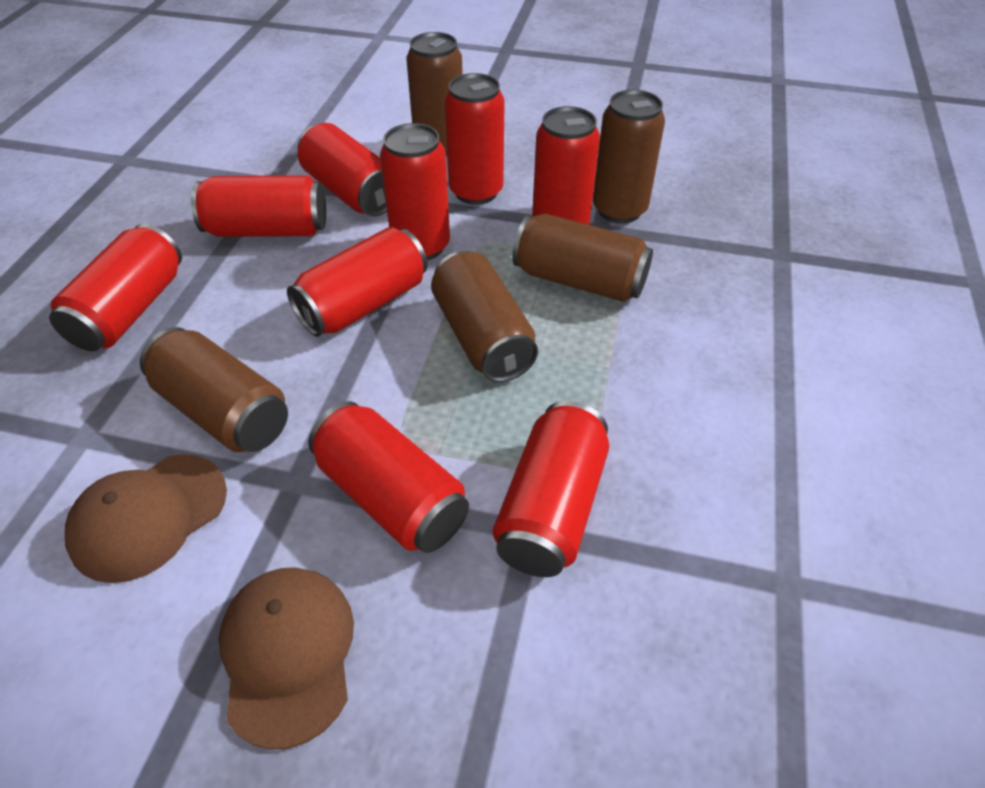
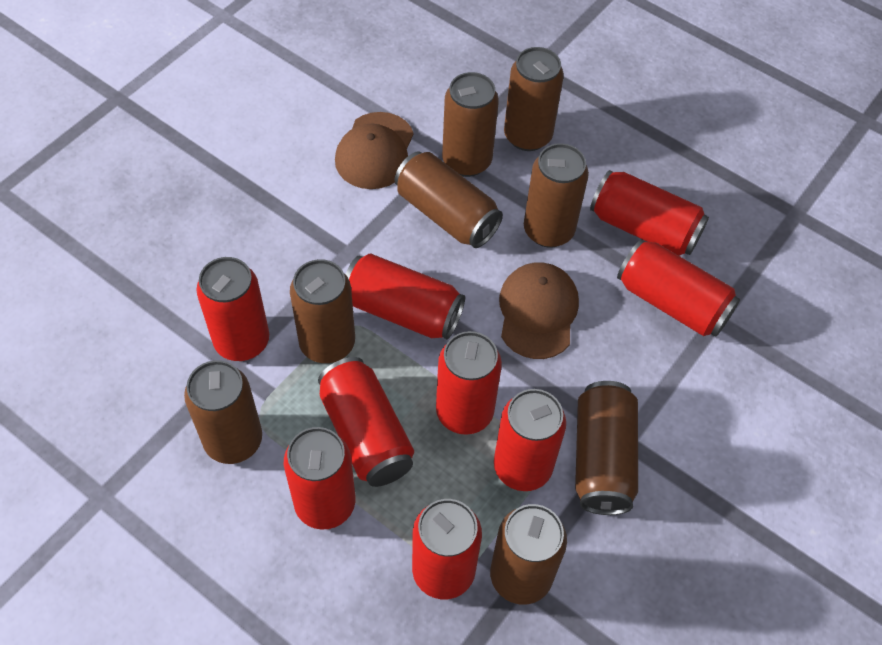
brown can: 5 -> 8

